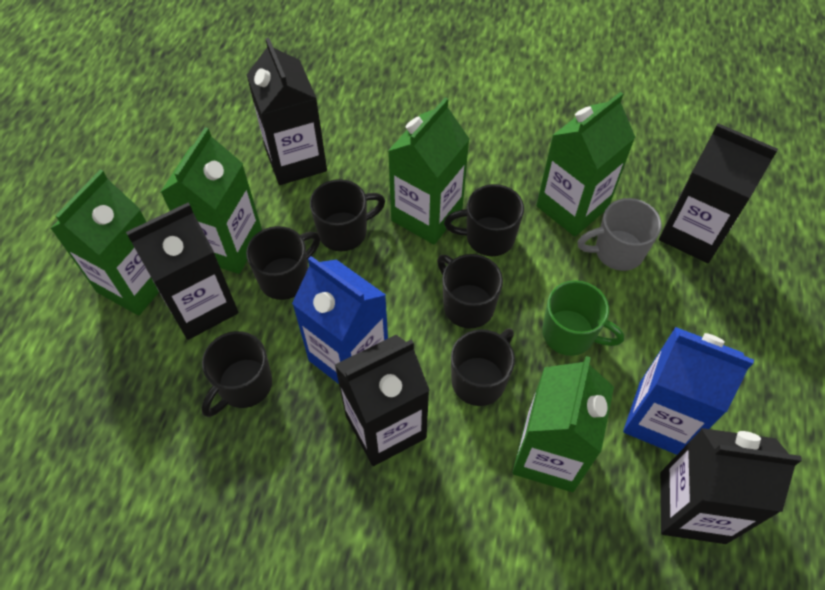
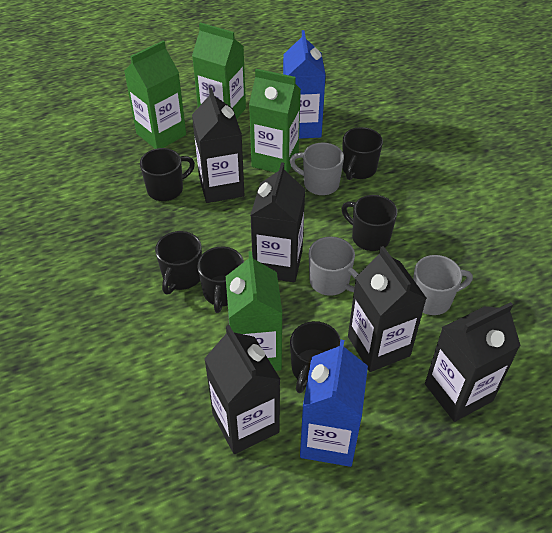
green carton: 5 -> 4
green mug: 1 -> 0
grey mug: 1 -> 3

